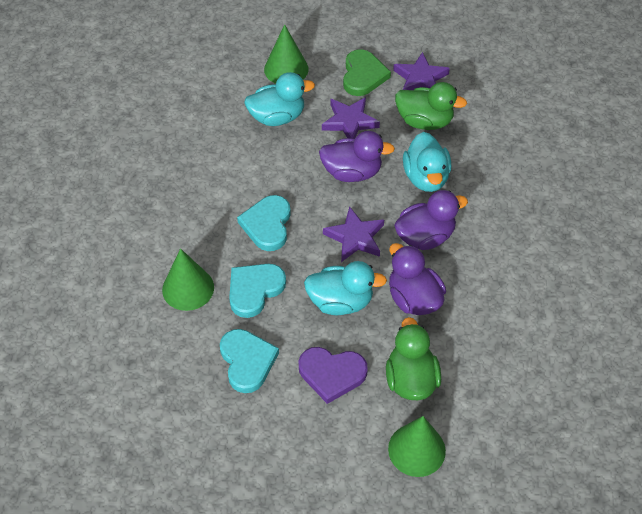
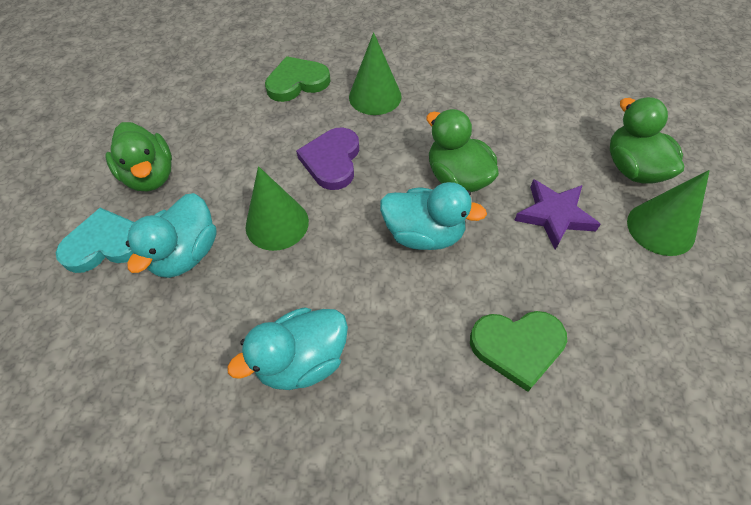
green duck: 2 -> 3
green heart: 1 -> 2
purple duck: 3 -> 0
purple star: 3 -> 1
turquoise heart: 3 -> 1

